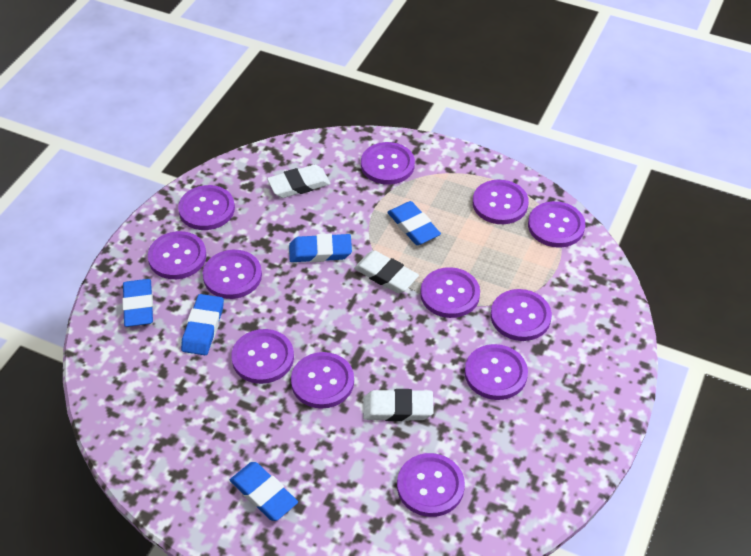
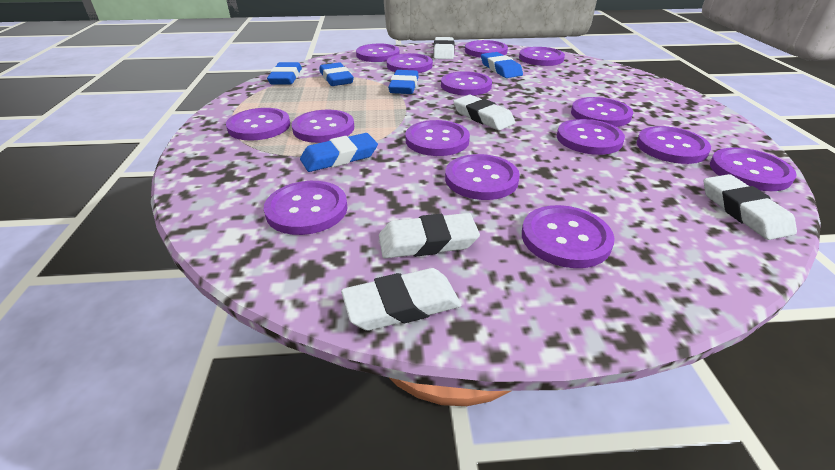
purple button: 12 -> 15
white eraser: 3 -> 5

